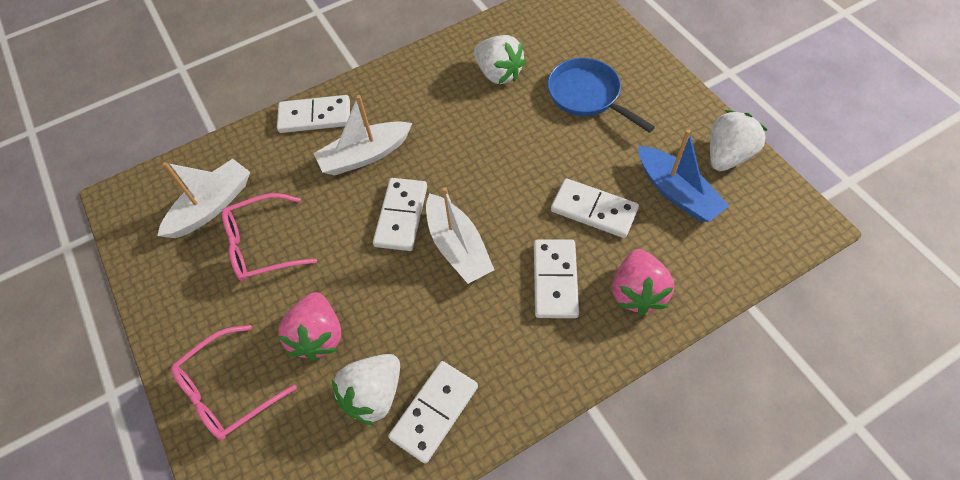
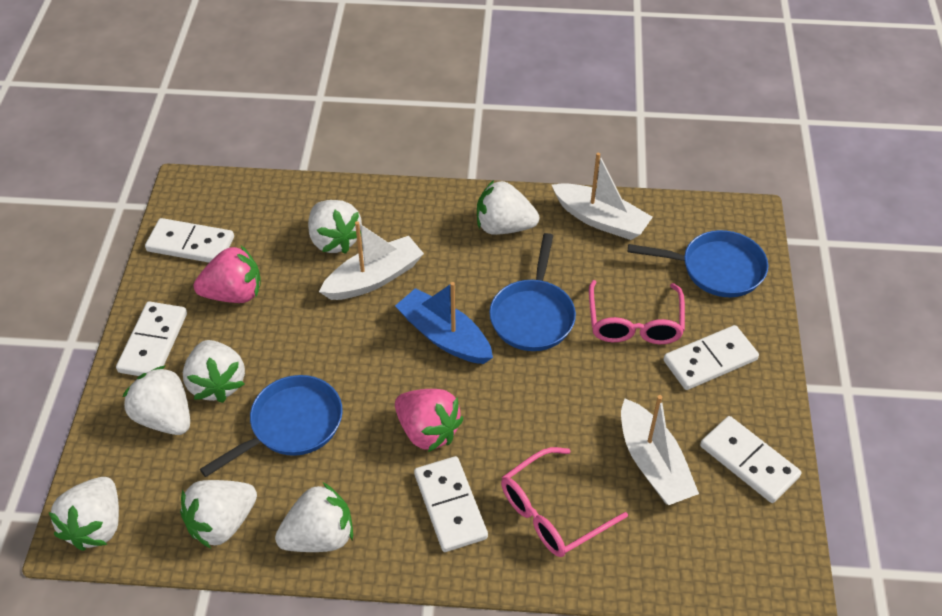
blue pan: 1 -> 3
white strawberry: 3 -> 7

